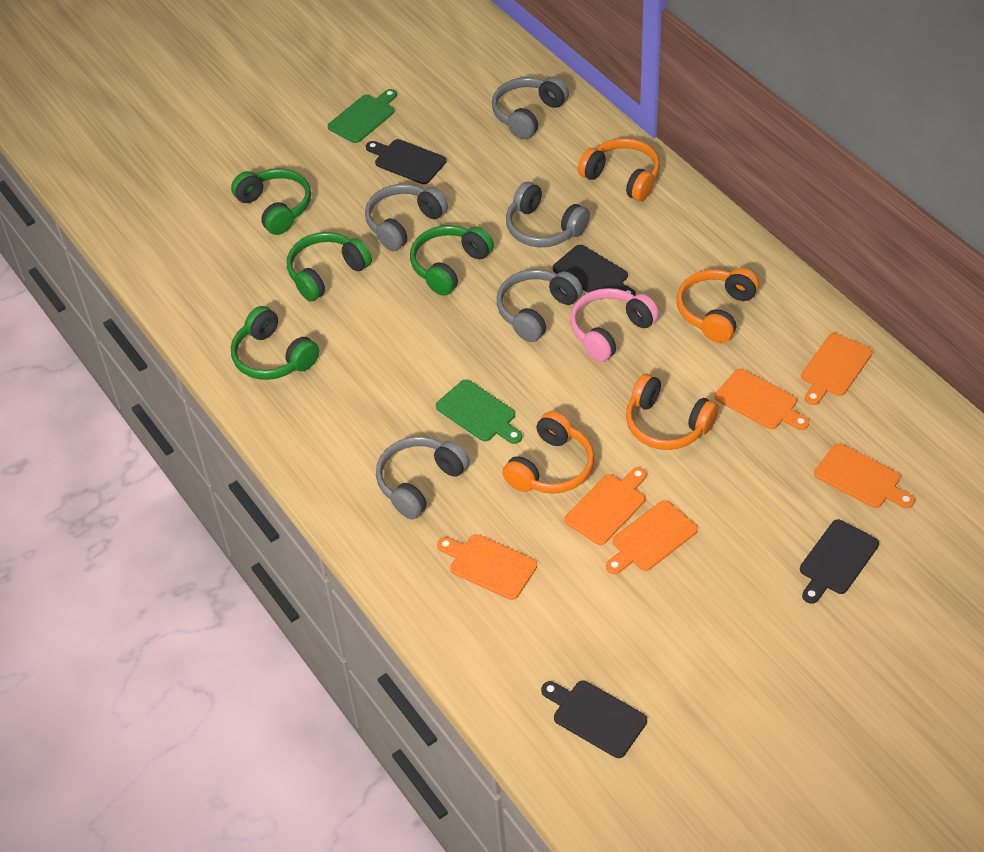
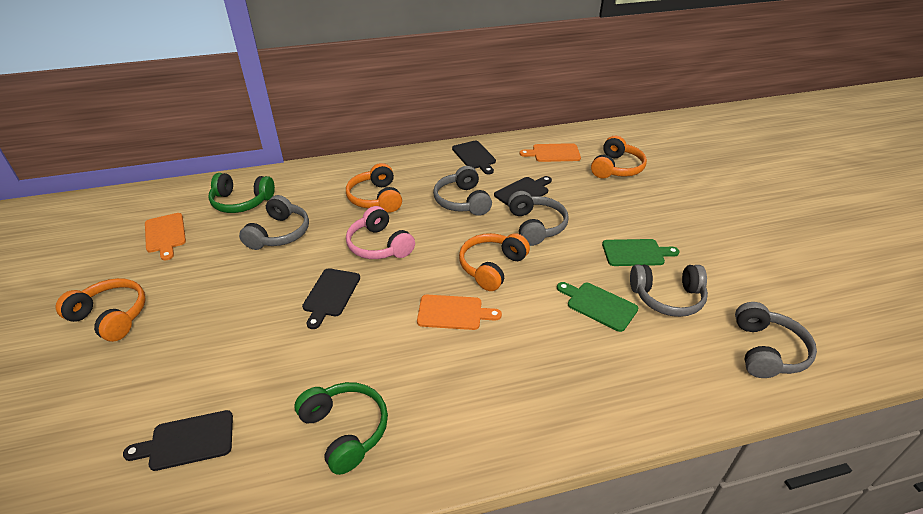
green headphones: 4 -> 2
orange cutting board: 6 -> 3

